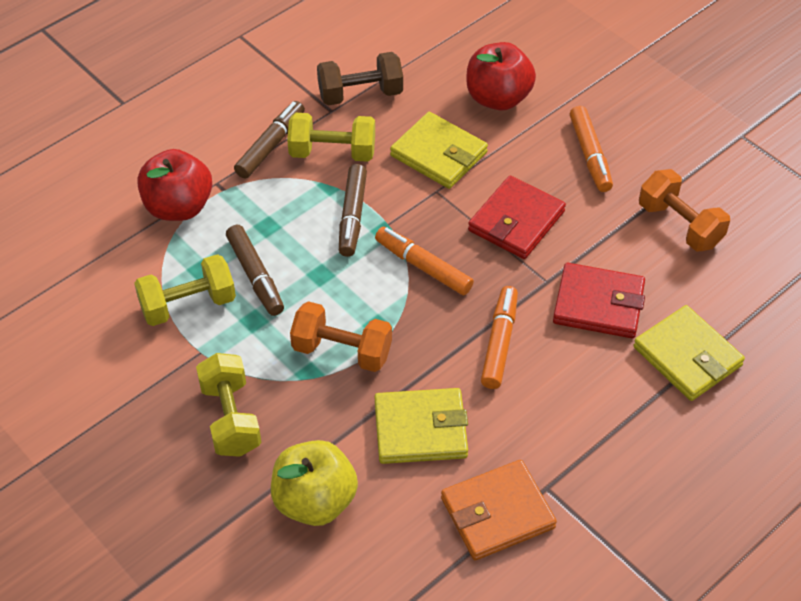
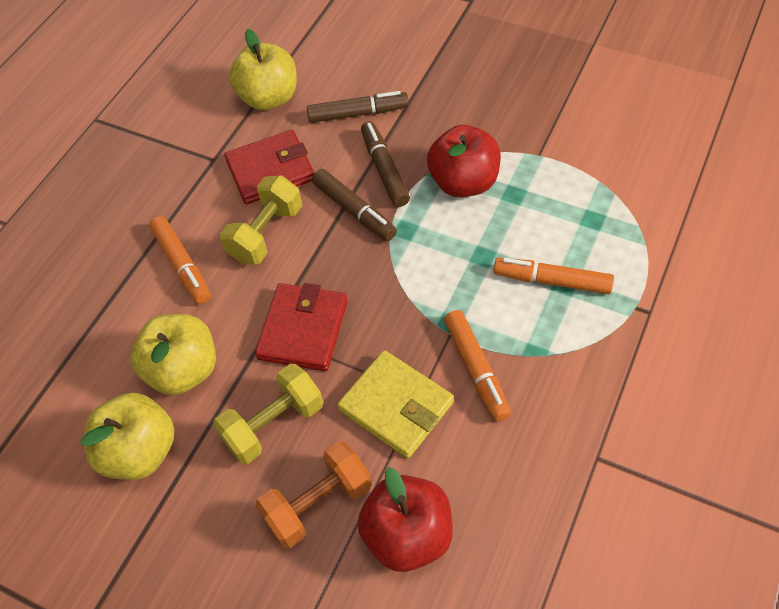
brown dumbbell: 1 -> 0
orange dumbbell: 2 -> 1
orange wallet: 1 -> 0
yellow apple: 1 -> 3
yellow dumbbell: 3 -> 2
yellow wallet: 3 -> 1

